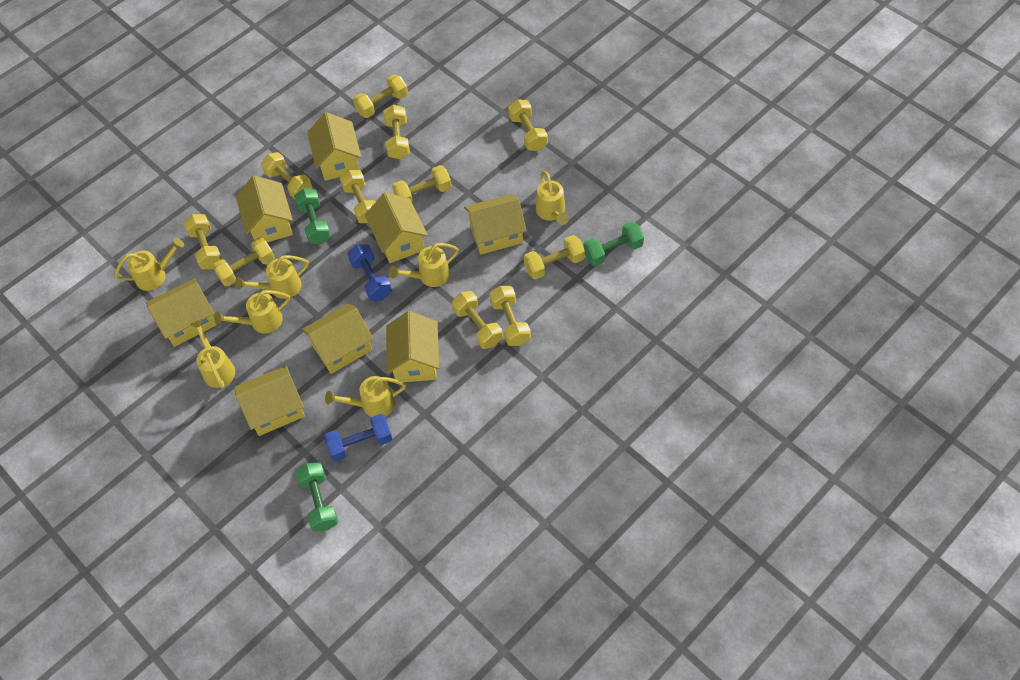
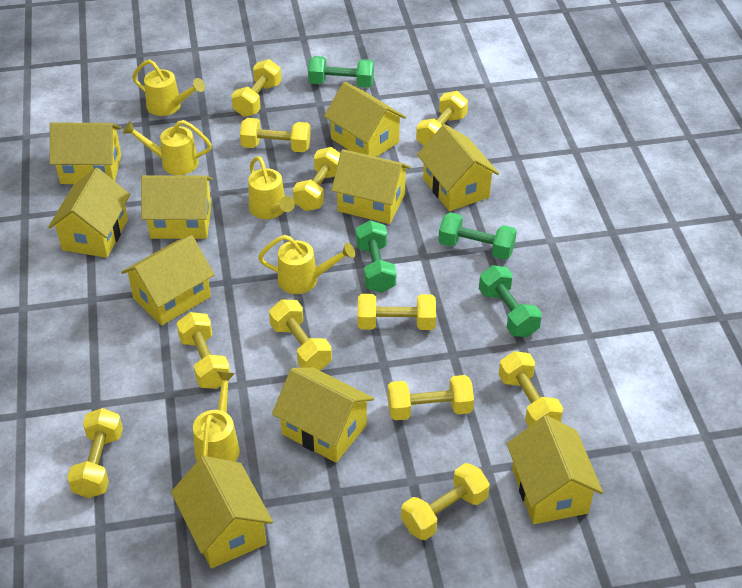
blue dumbbell: 2 -> 0
green dumbbell: 3 -> 4
yellow house: 8 -> 10
yellow watering can: 7 -> 5

